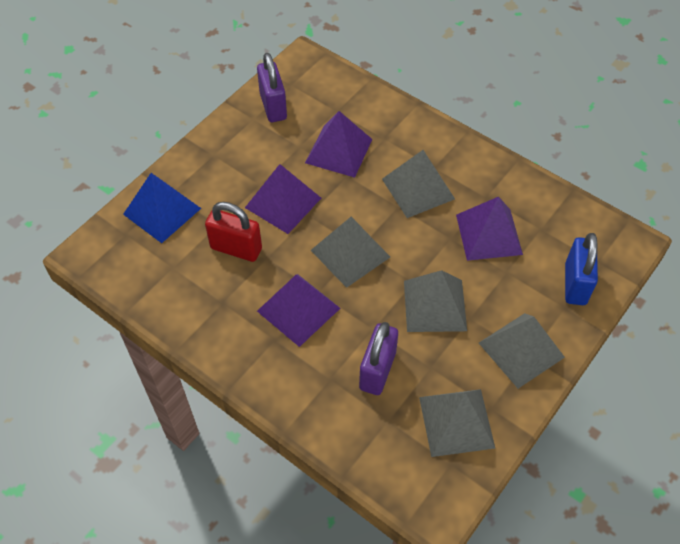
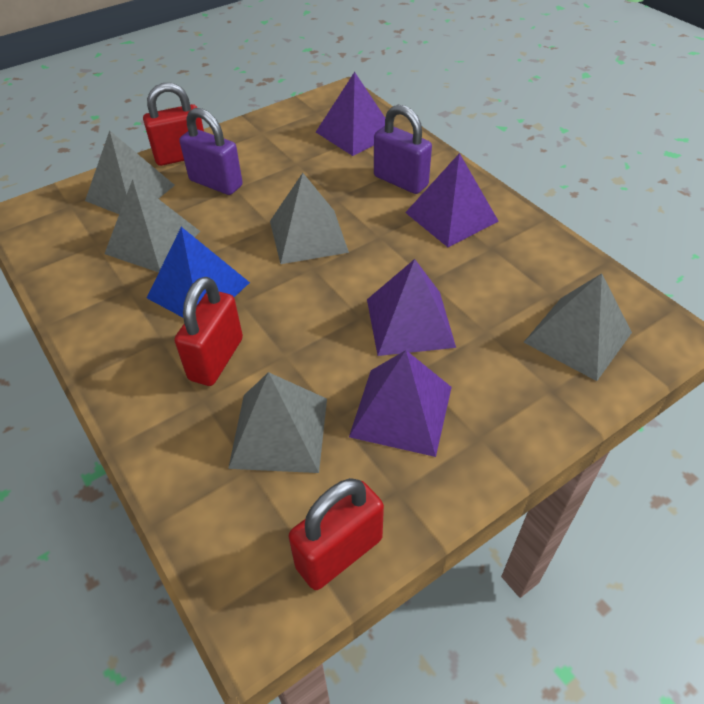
blue padlock: 1 -> 0
red padlock: 1 -> 3

